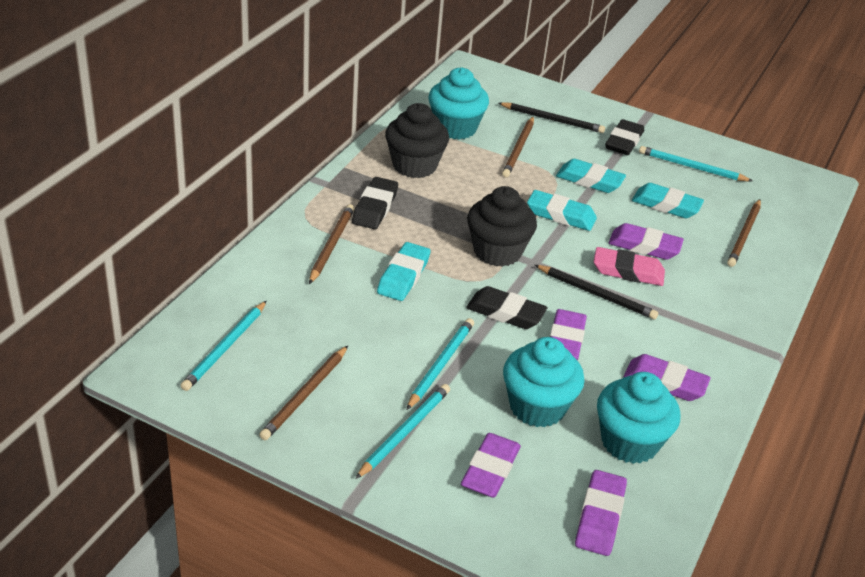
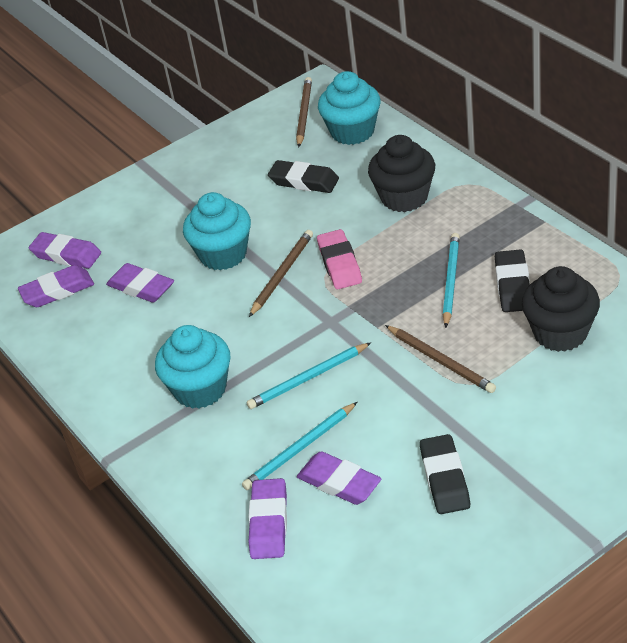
black pencil: 2 -> 0
brown pencil: 4 -> 3
turquoise eraser: 4 -> 0
turquoise pencil: 4 -> 3

